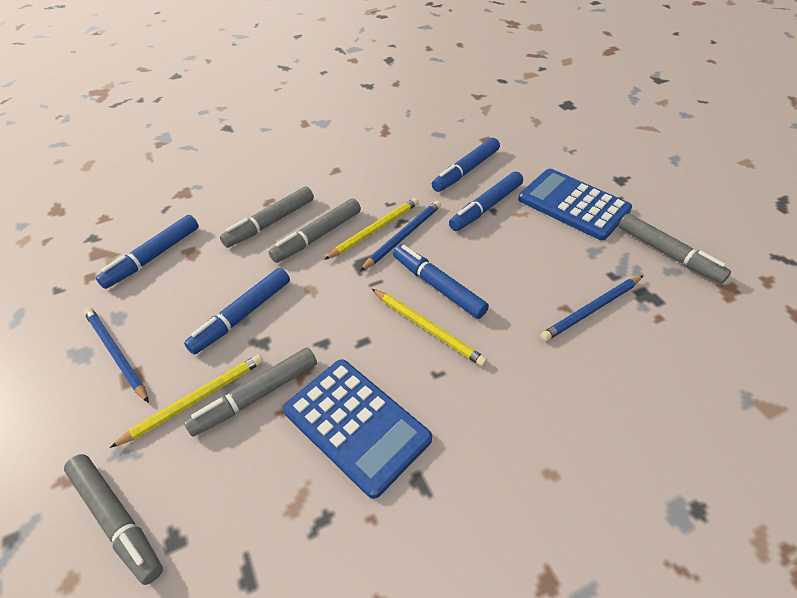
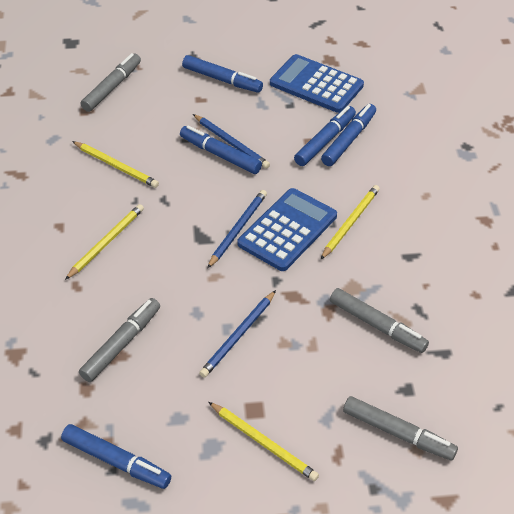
grey marker: 5 -> 4
yellow pencil: 3 -> 4

